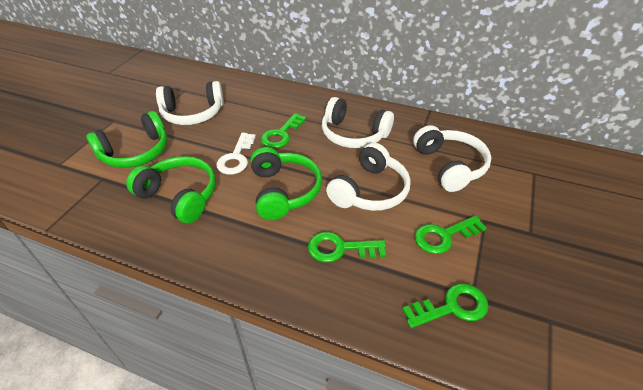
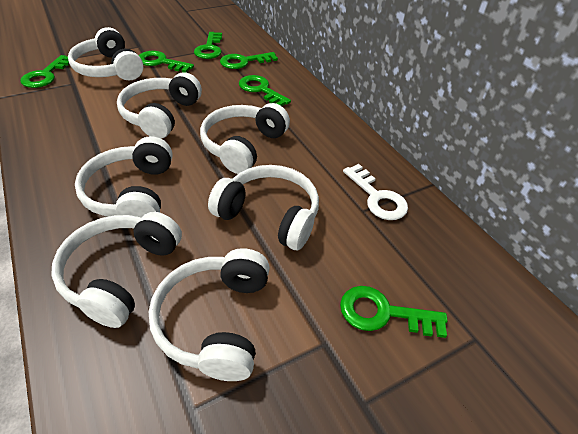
green headphones: 3 -> 0
green key: 4 -> 6
white headphones: 4 -> 7

